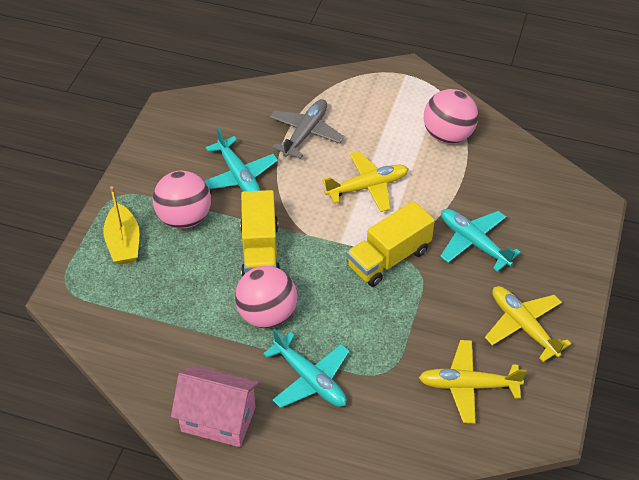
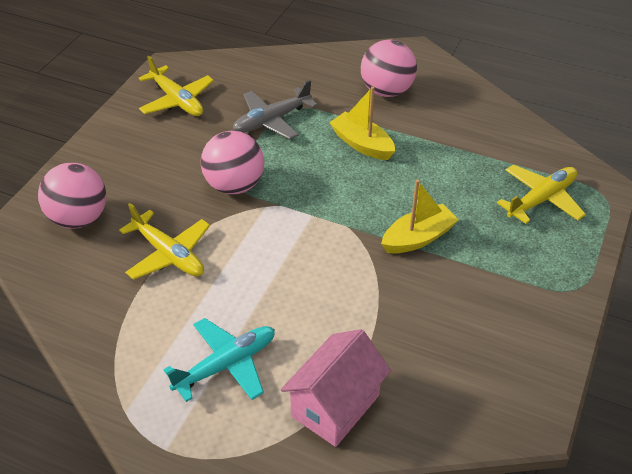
turquoise plane: 3 -> 1
yellow boat: 1 -> 2
yellow truck: 2 -> 0

